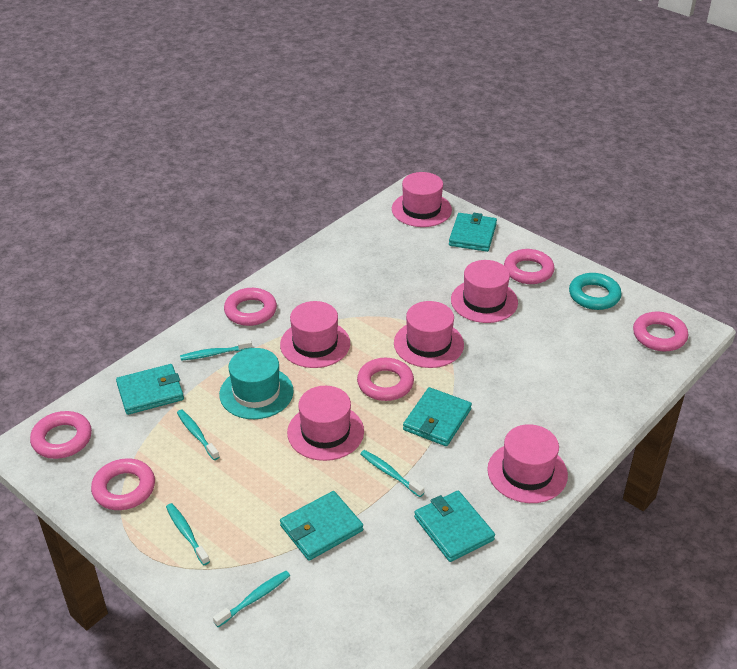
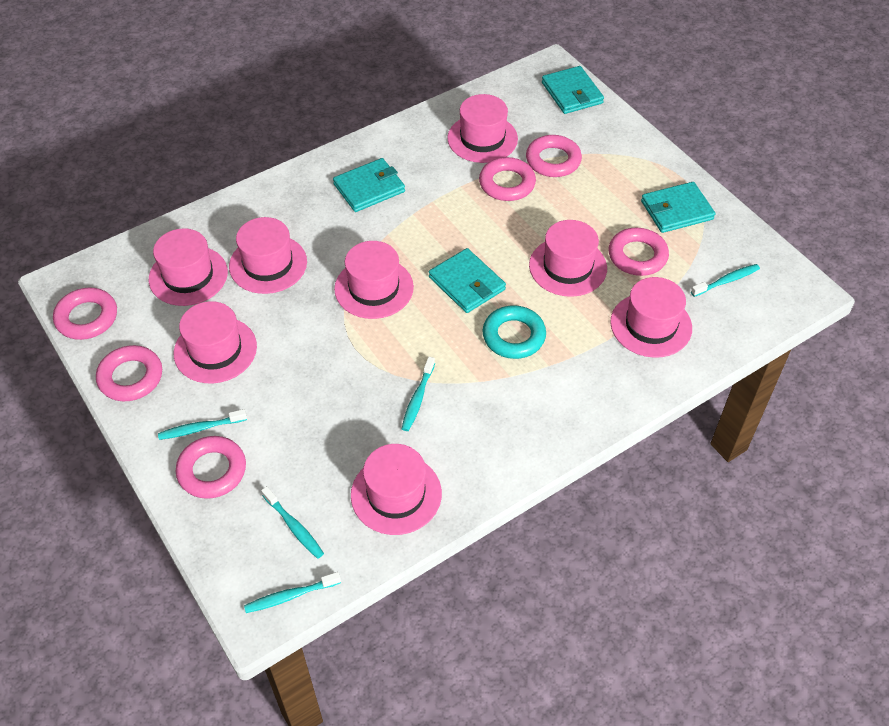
pink hat: 6 -> 8
turquoise hat: 1 -> 0
turquoise wallet: 5 -> 4

